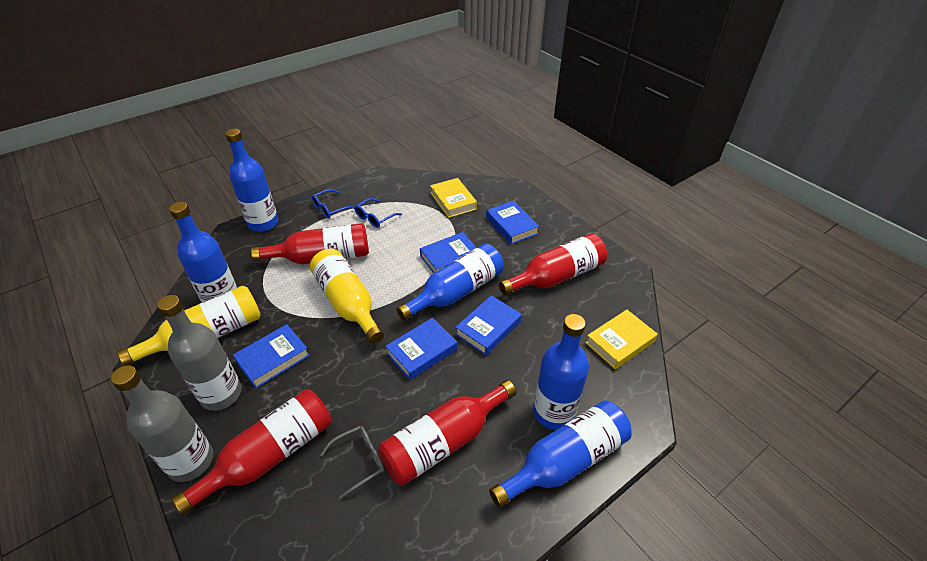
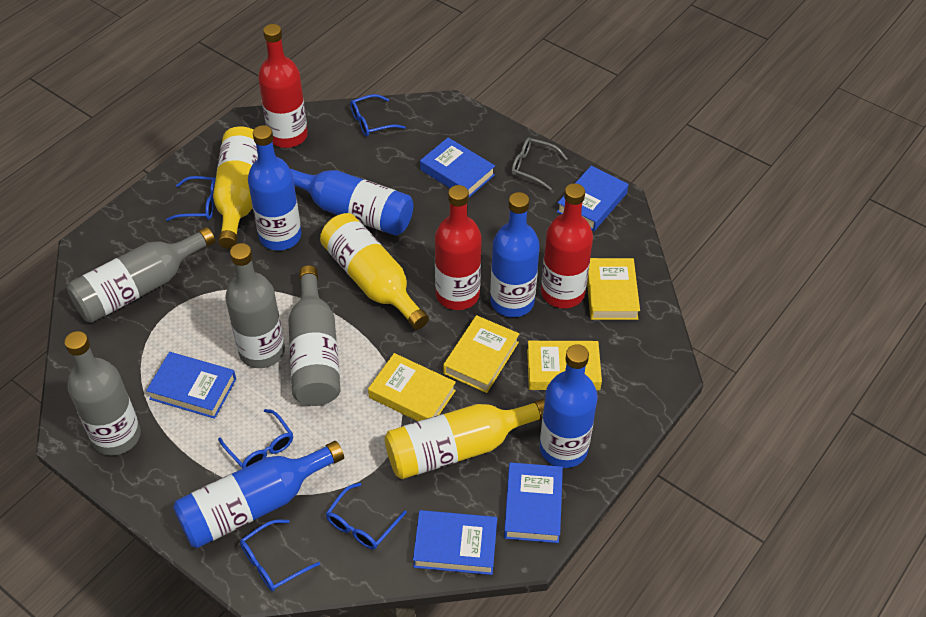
blue glasses: 2 -> 5
grey bottle: 2 -> 4
red bottle: 4 -> 3
yellow book: 2 -> 4
yellow bottle: 2 -> 3

